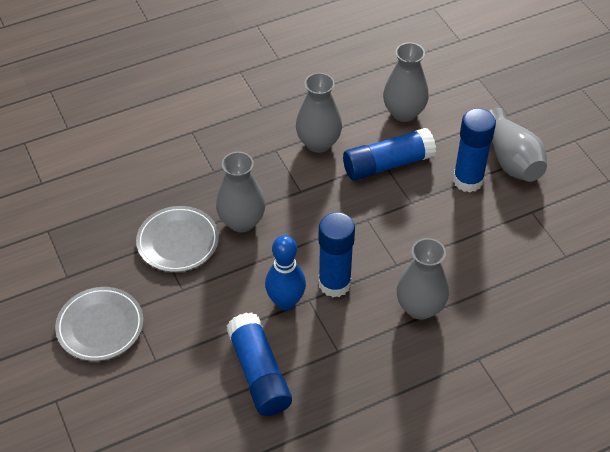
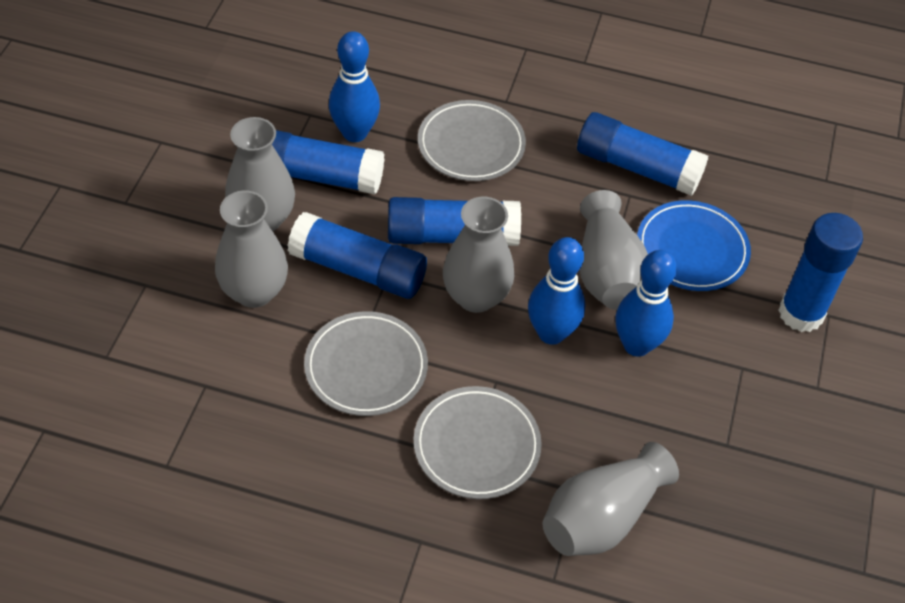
blue bowling pin: 1 -> 3
blue glue stick: 4 -> 5
blue plate: 0 -> 1
grey plate: 2 -> 3

